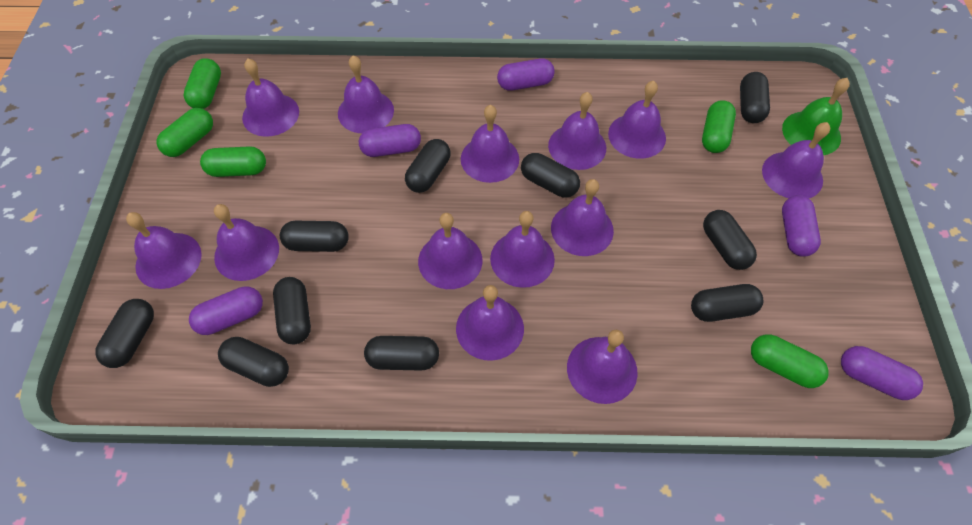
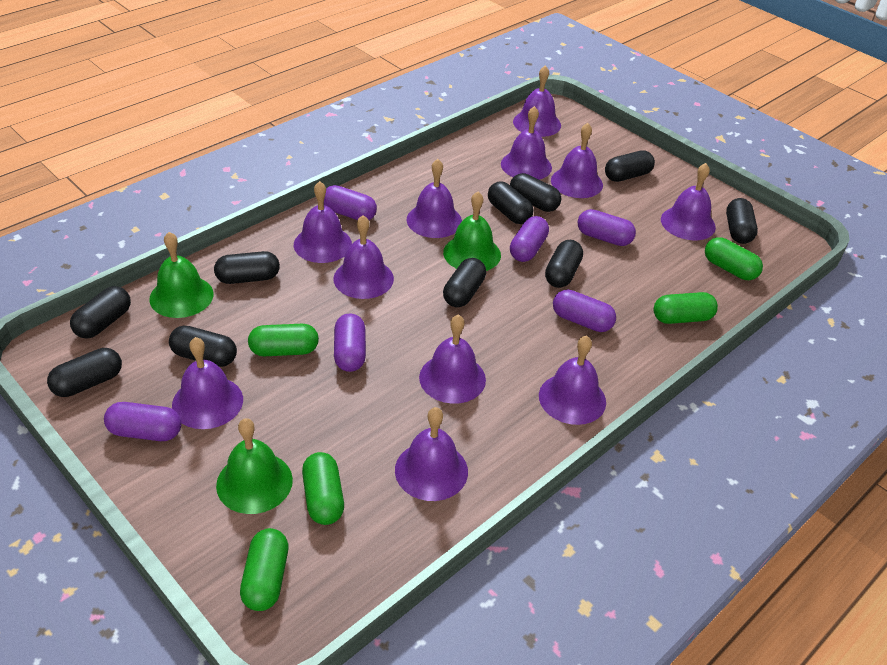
green bell: 1 -> 3
purple bell: 13 -> 11
purple capsule: 5 -> 6

